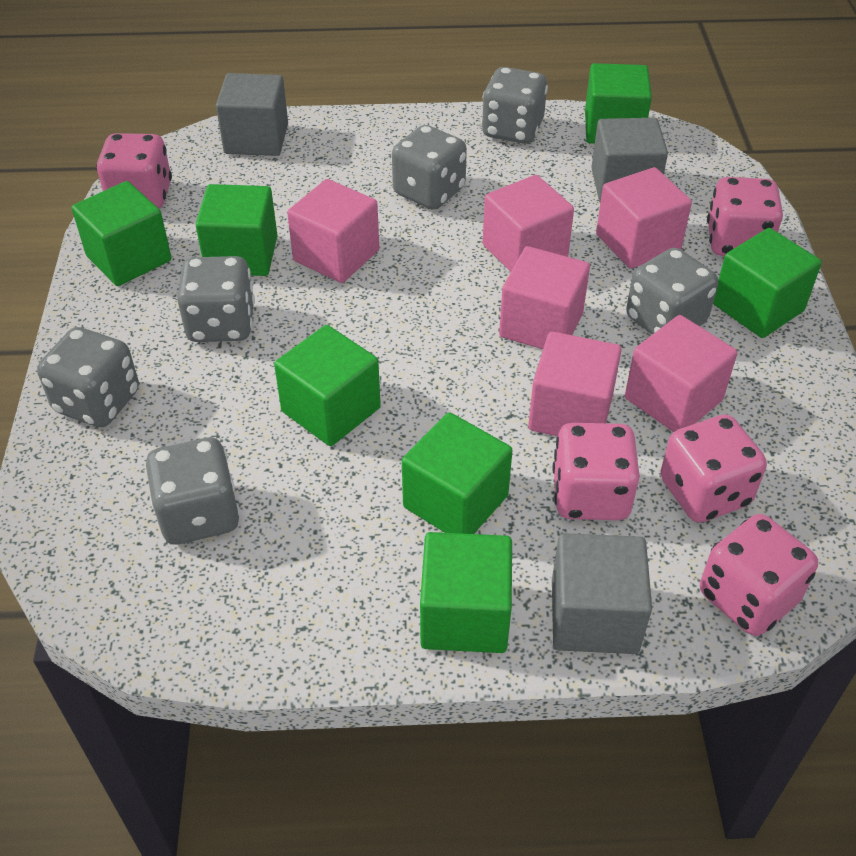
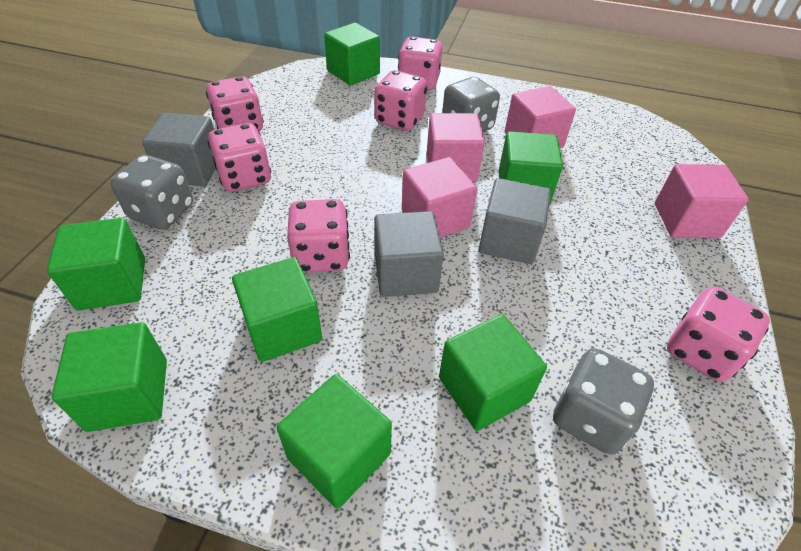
grey dice: 6 -> 3
pink cube: 6 -> 4
pink dice: 5 -> 6

